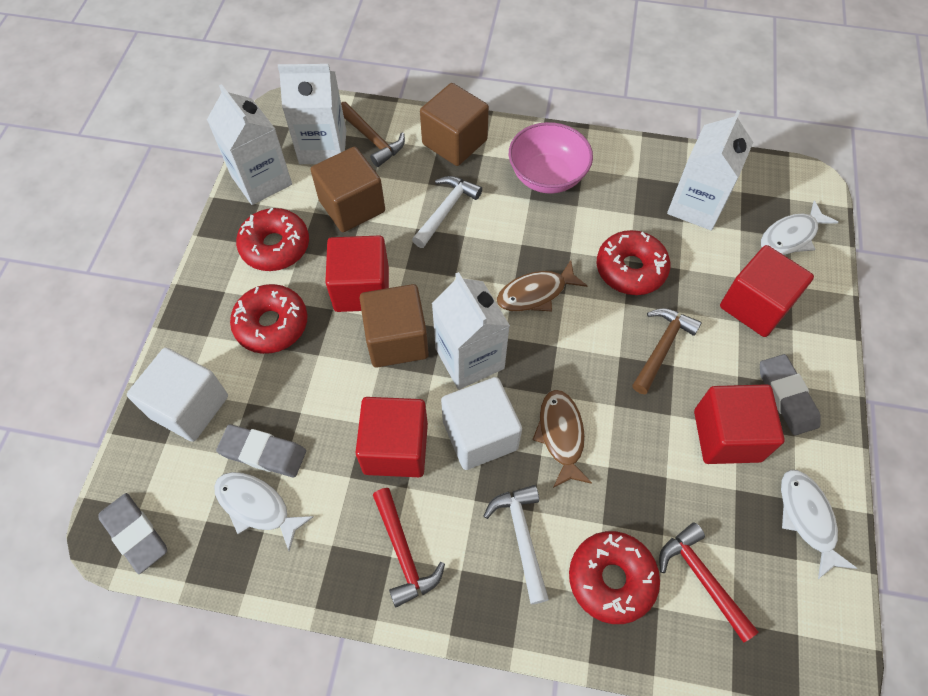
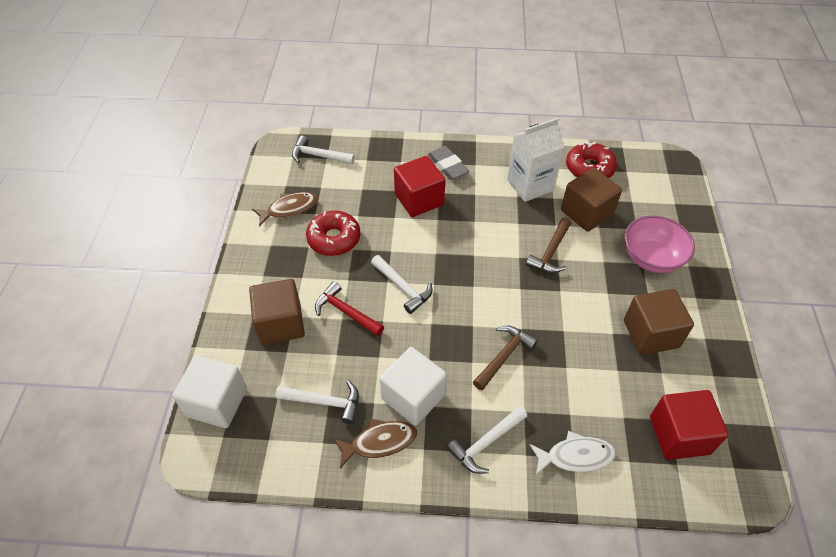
grey eraser: 3 -> 1
red cube: 4 -> 2
red donut: 4 -> 2
red hammer: 2 -> 1
white carton: 4 -> 1
white fish: 3 -> 1
white hammer: 2 -> 4

